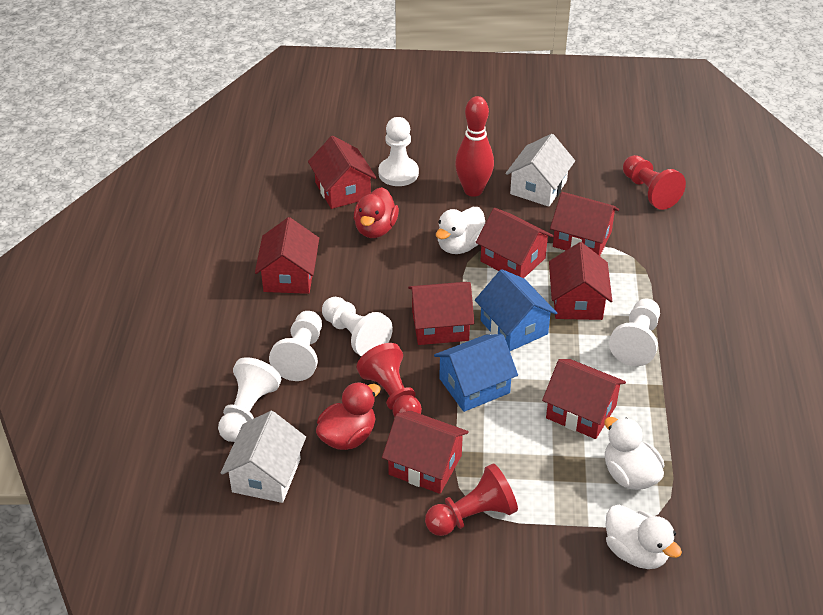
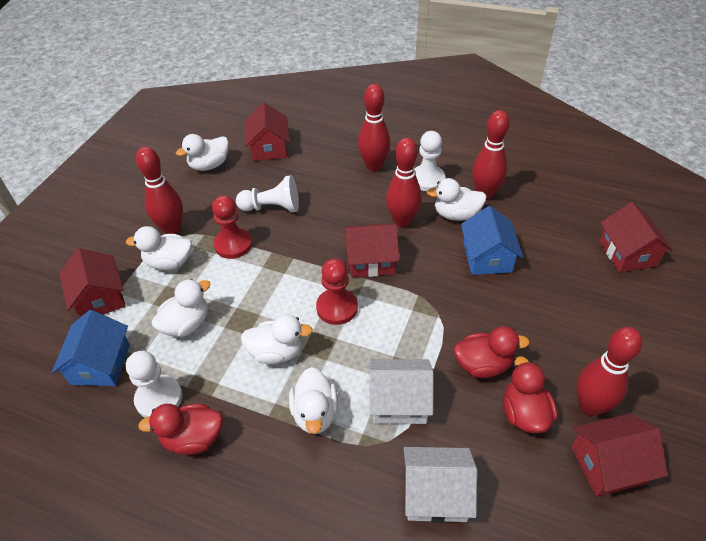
red bowling pin: 1 -> 5
red duck: 2 -> 3
red house: 8 -> 5
red pawn: 3 -> 2
white duck: 3 -> 6
white pawn: 5 -> 3

